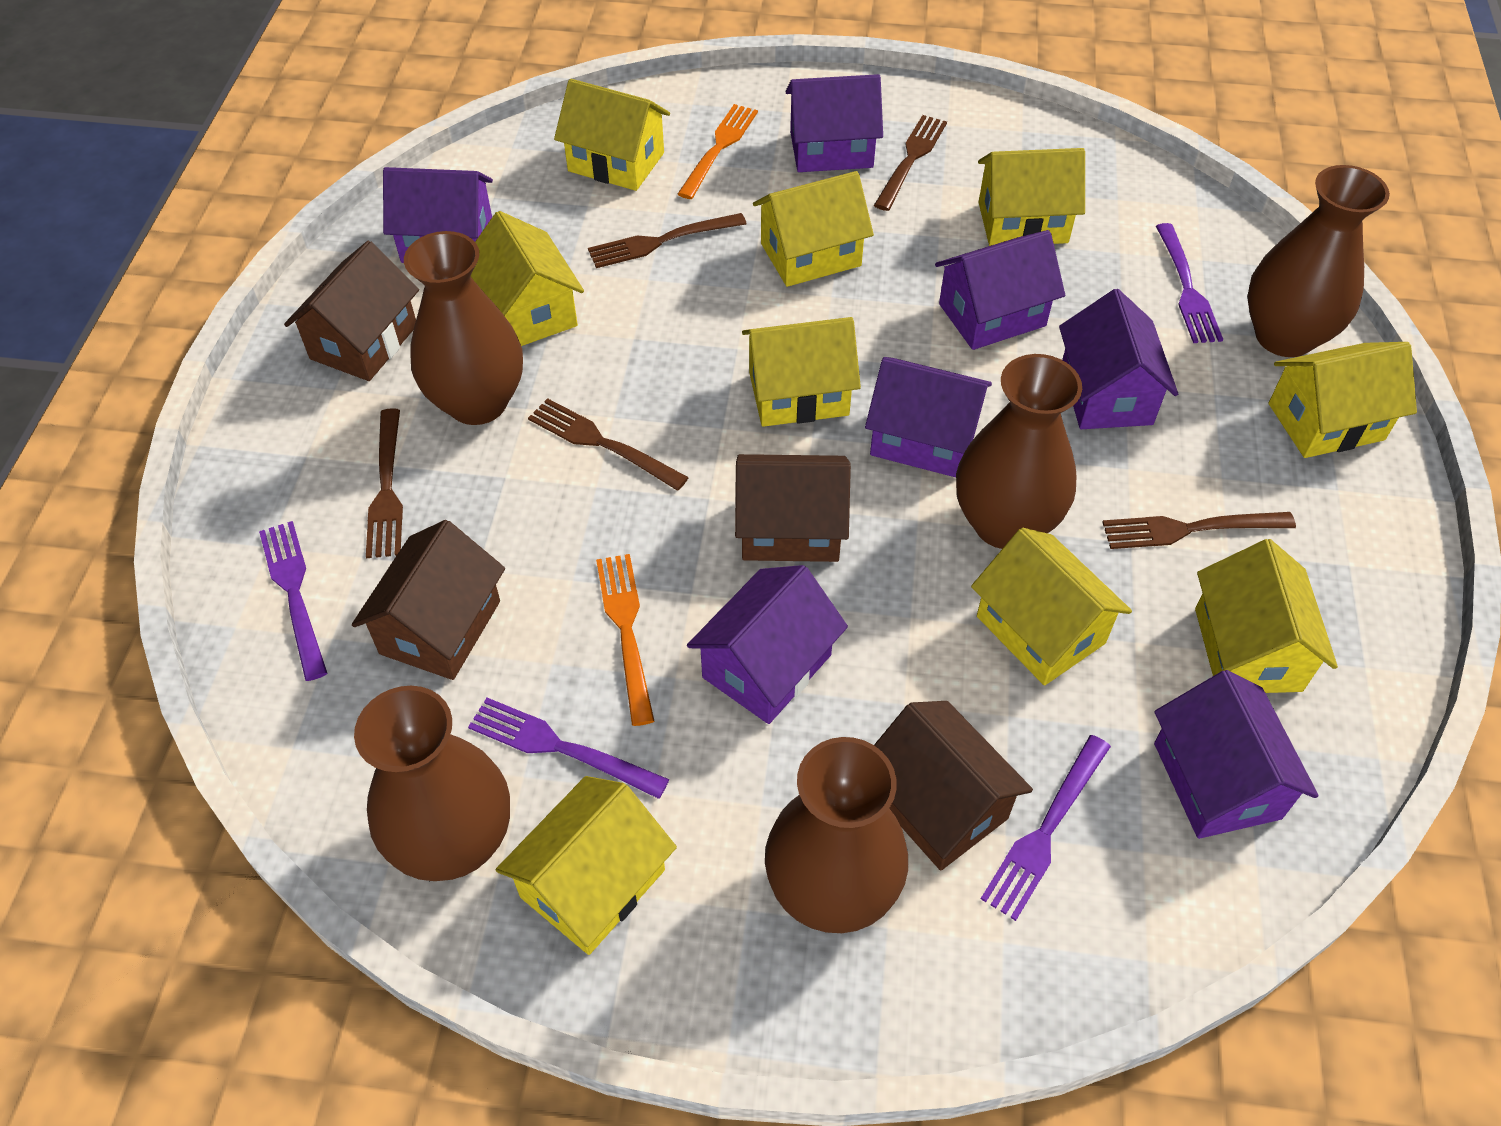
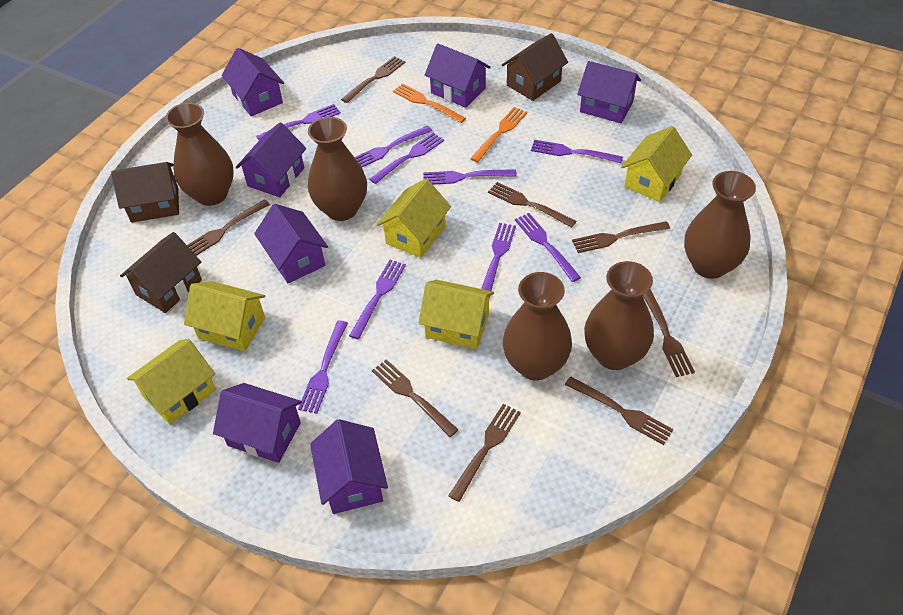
brown fork: 5 -> 8
brown house: 4 -> 3
purple fork: 4 -> 9
yellow house: 9 -> 5

